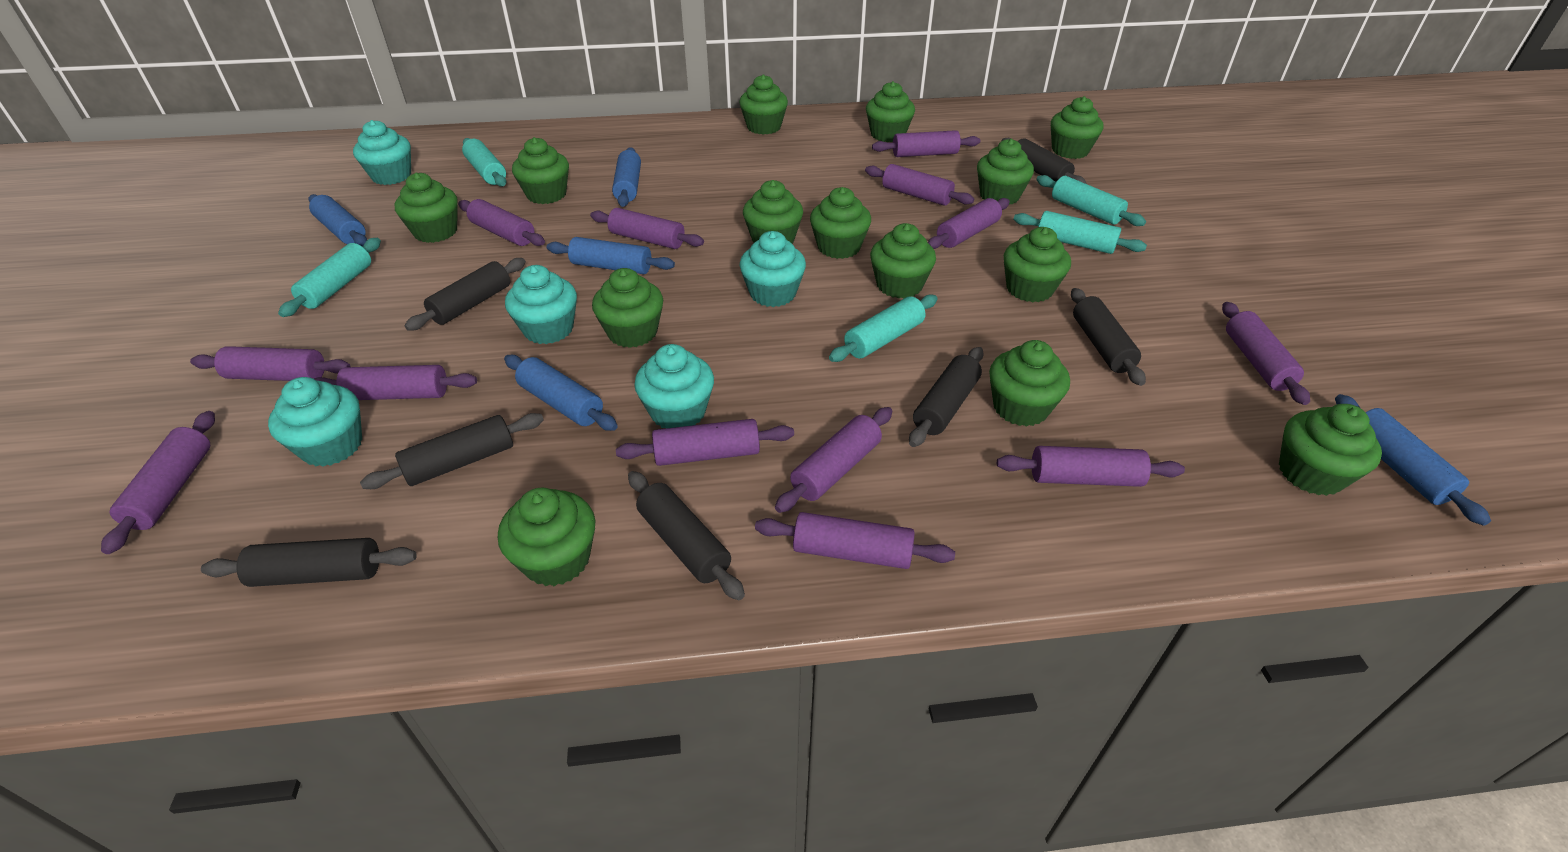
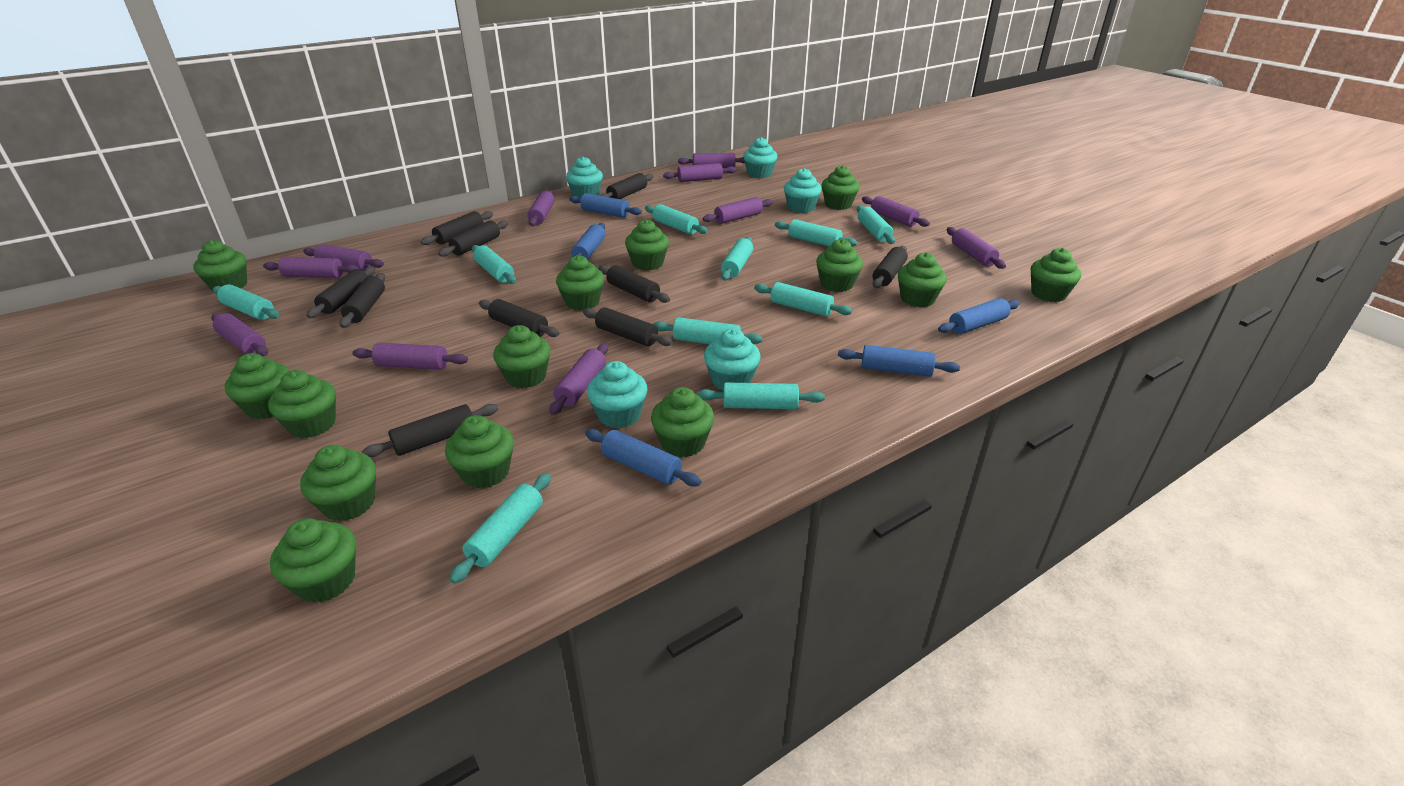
black rolling pin: 7 -> 10
purple rolling pin: 13 -> 11
turquoise rolling pin: 5 -> 10

